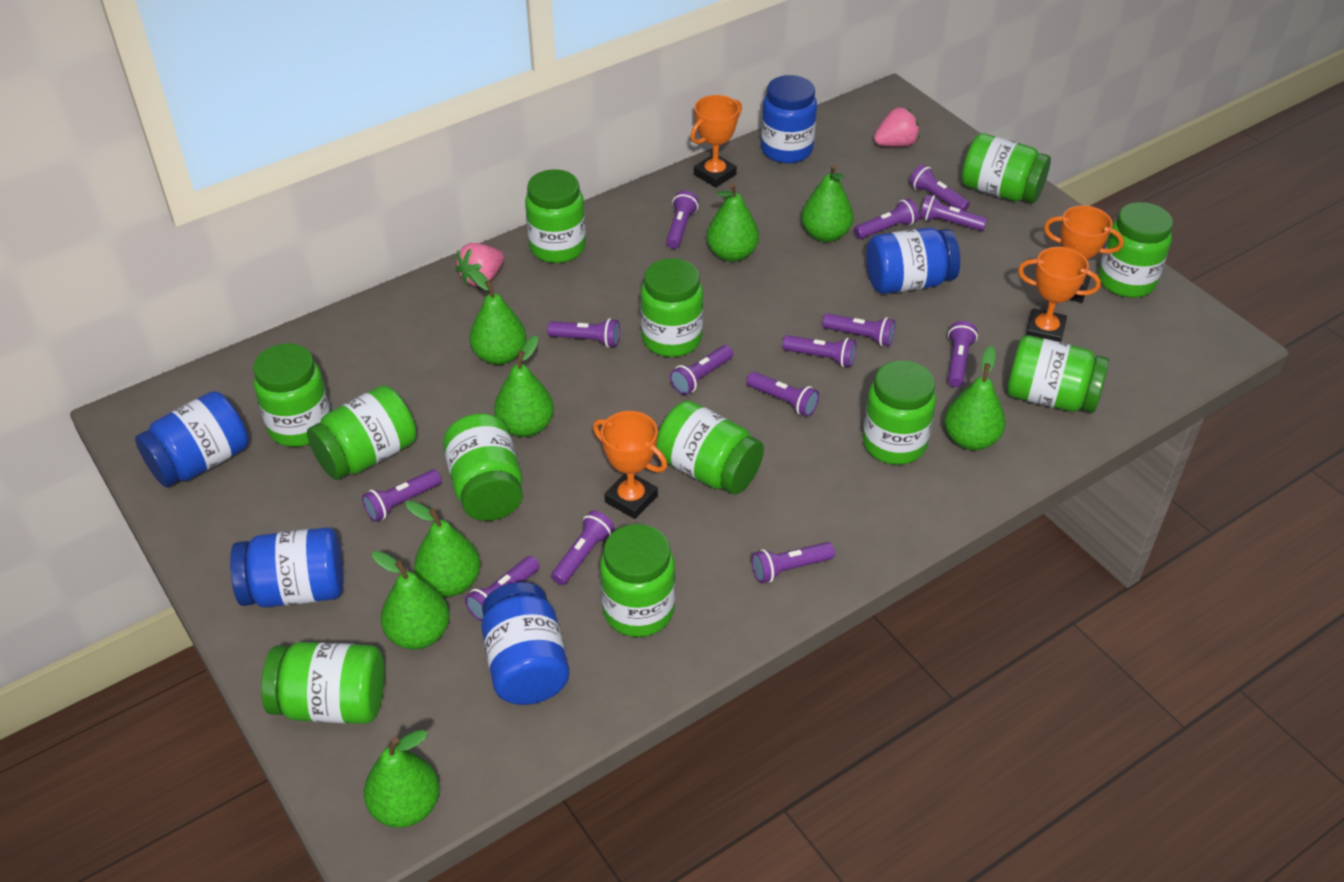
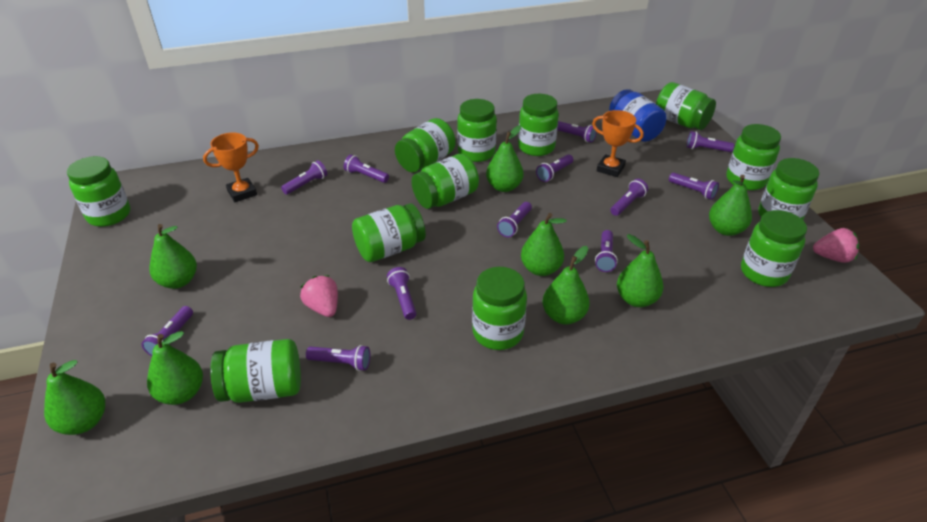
blue jar: 5 -> 1
orange trophy: 4 -> 2
purple flashlight: 14 -> 12

